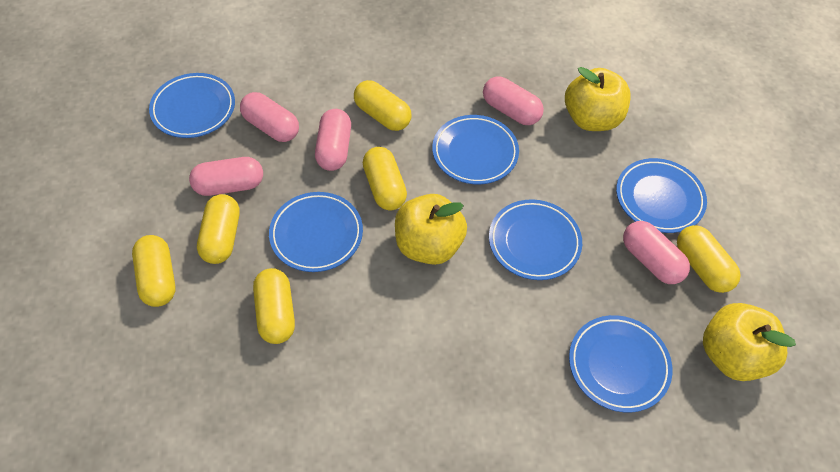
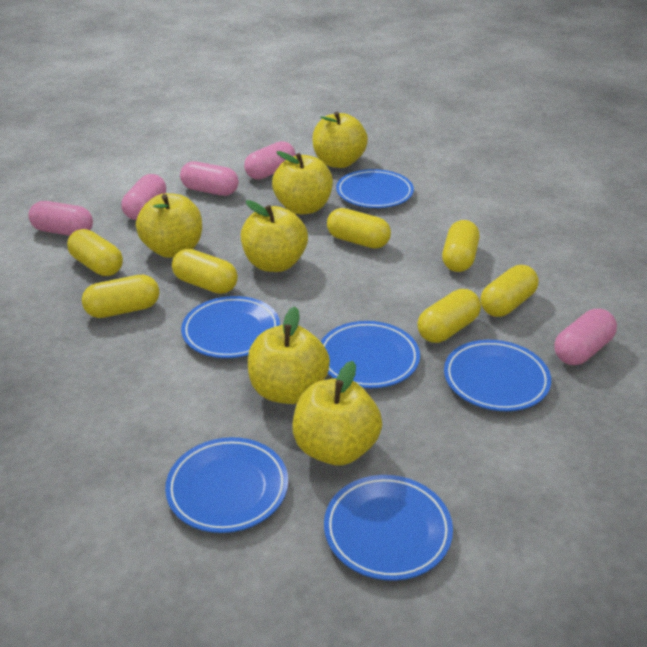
yellow apple: 3 -> 6
yellow capsule: 6 -> 7

